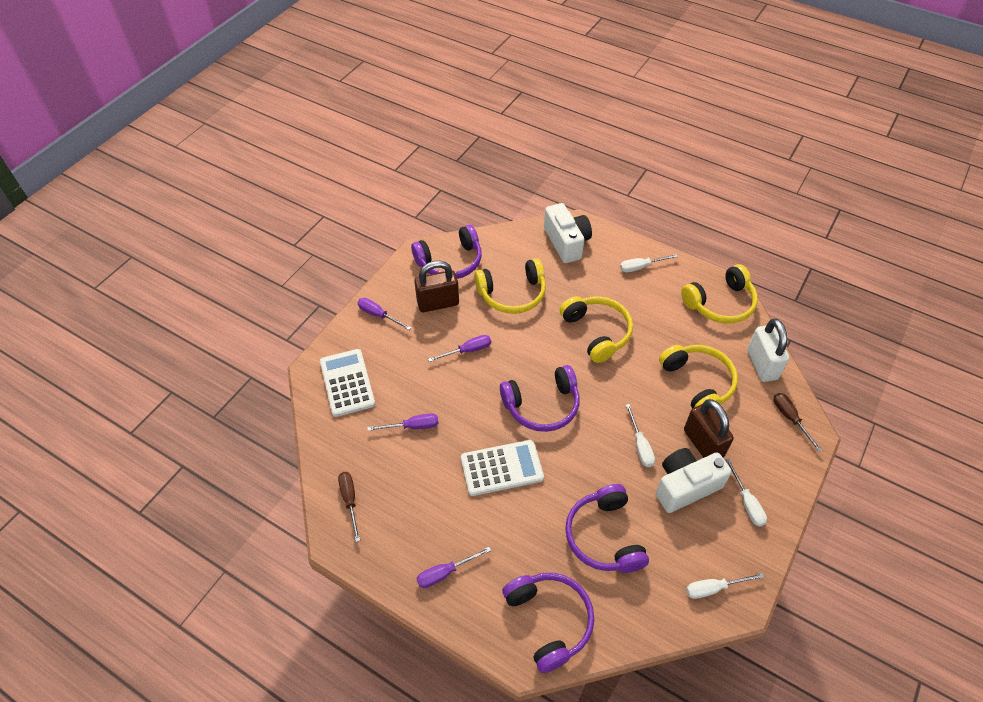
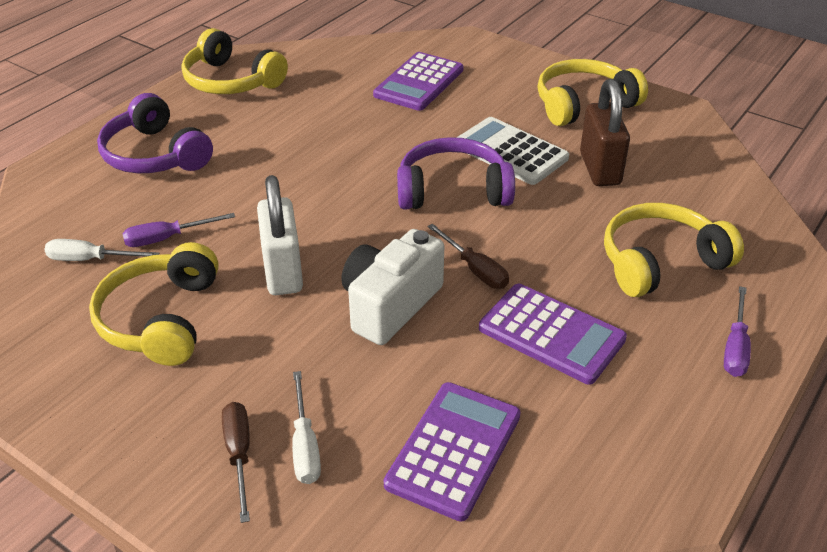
brown padlock: 2 -> 1
purple calculator: 0 -> 3
purple headphones: 4 -> 2
purple screwdriver: 4 -> 2
white calculator: 2 -> 1
white camera: 2 -> 1
white screwdriver: 4 -> 2

